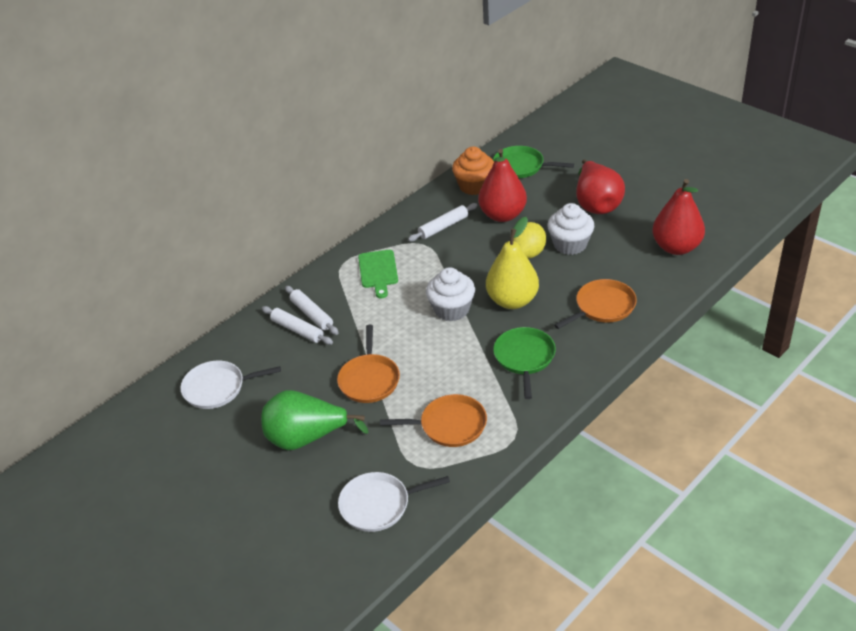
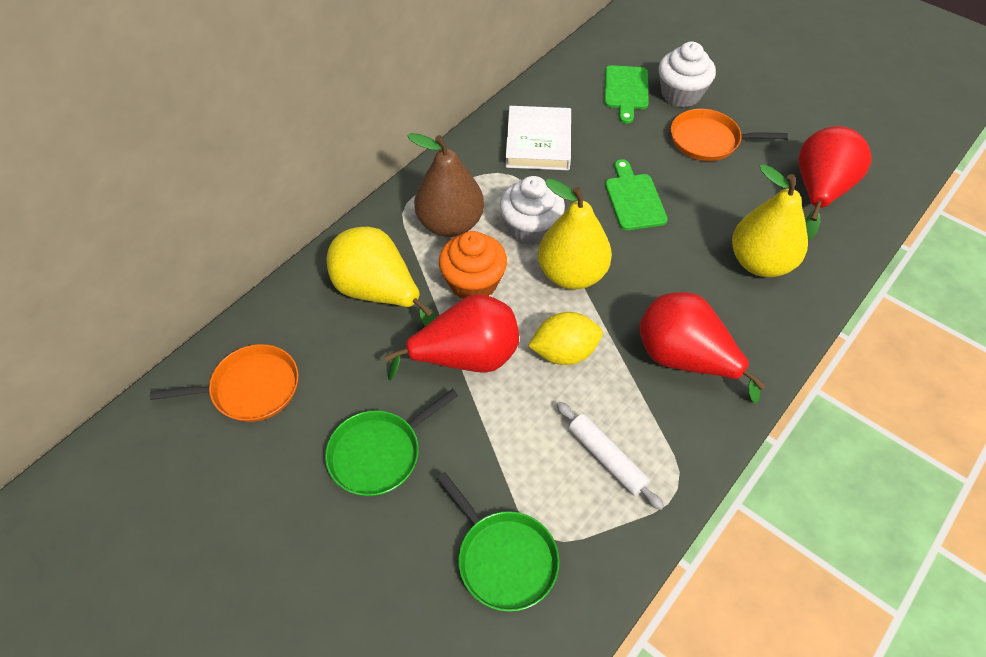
brown pear: 0 -> 1
green cutting board: 1 -> 2
green pear: 1 -> 0
orange pan: 3 -> 2
white book: 0 -> 1
white pan: 2 -> 0
white rolling pin: 3 -> 1
yellow pear: 1 -> 3

